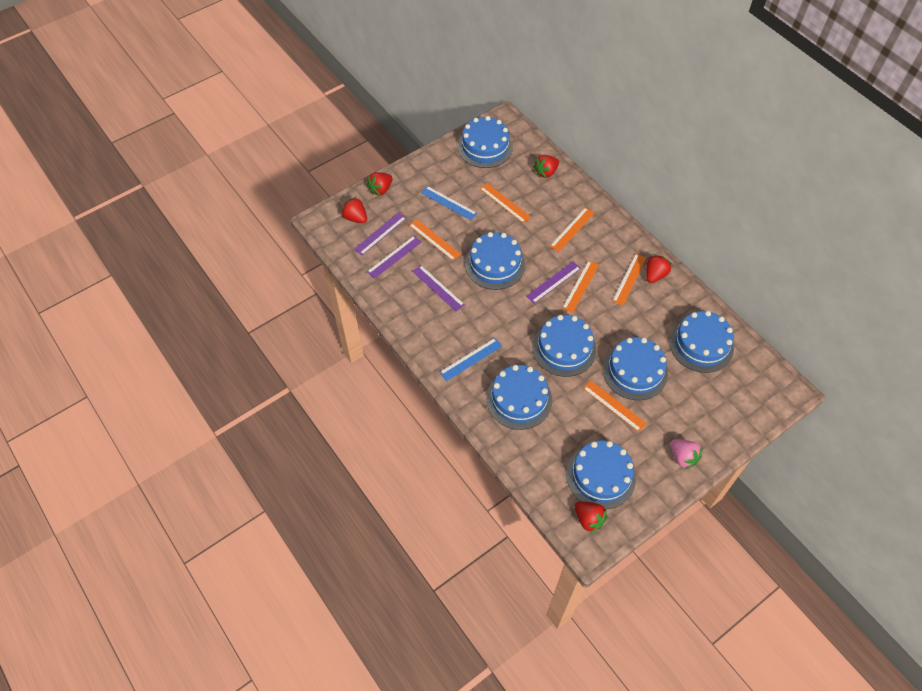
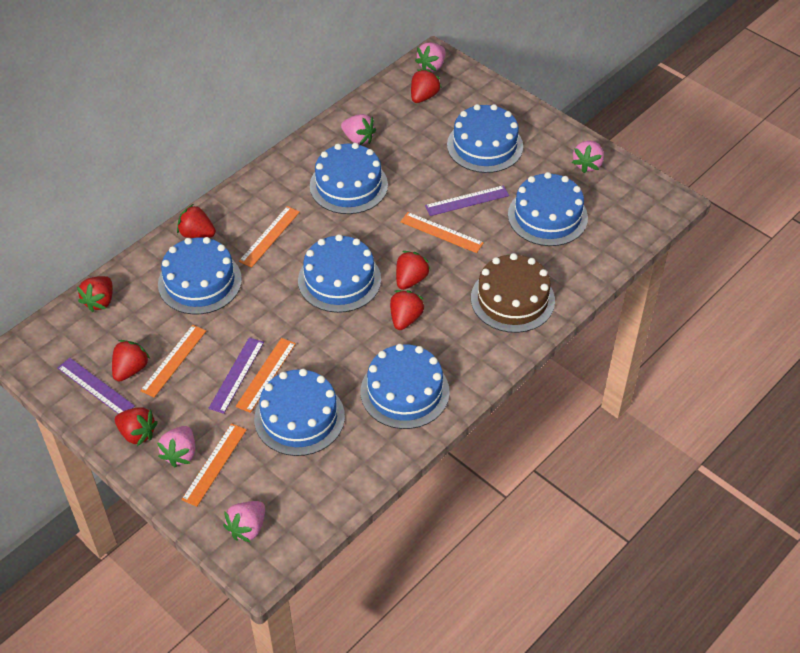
blue ruler: 2 -> 0
brown cake: 0 -> 1
orange ruler: 6 -> 5
pink strawberry: 1 -> 5
purple ruler: 4 -> 3
red strawberry: 5 -> 7

